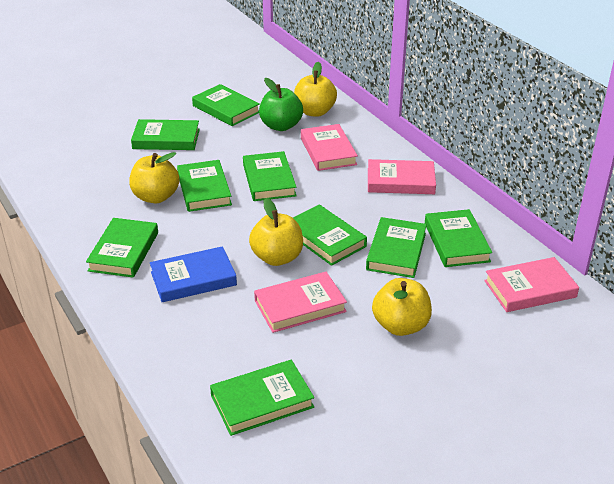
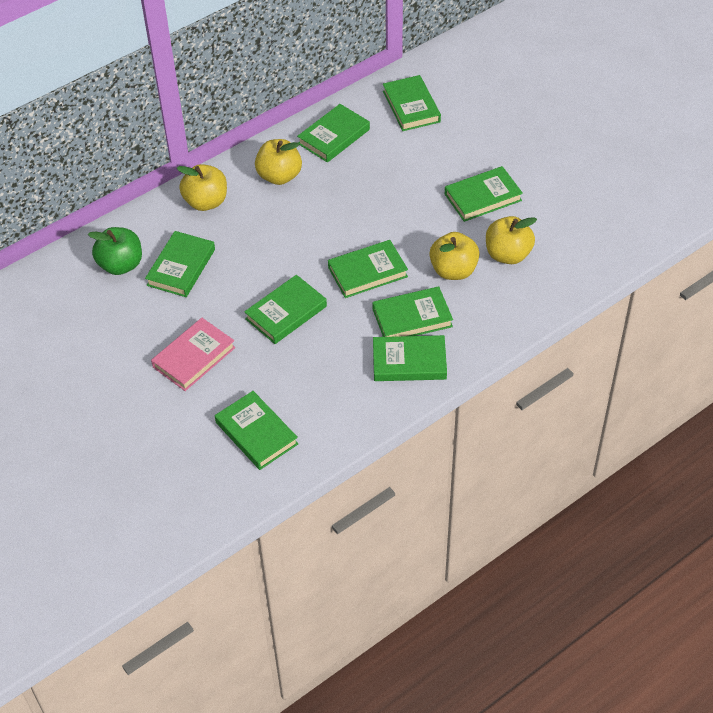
blue book: 1 -> 0
pink book: 4 -> 1

